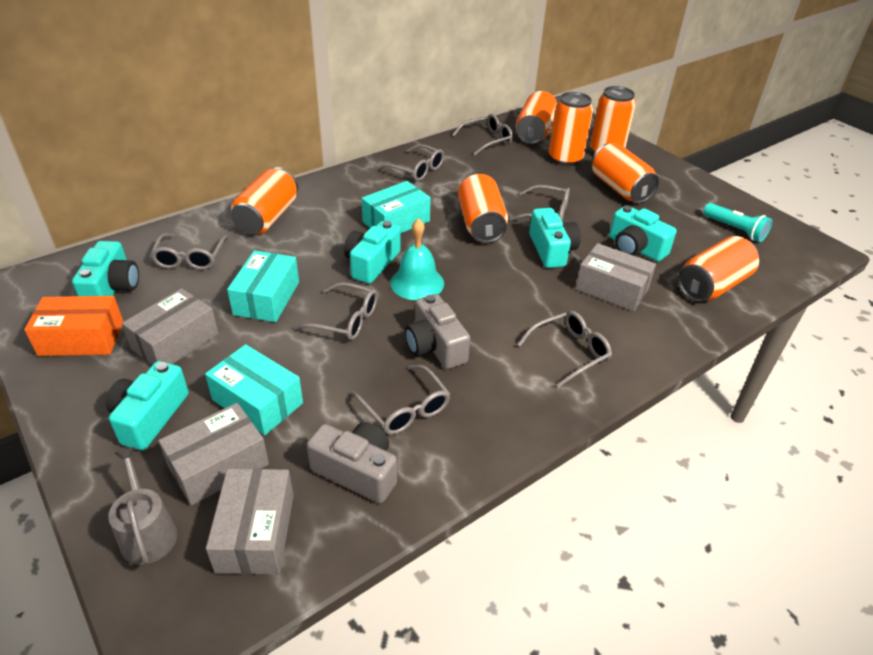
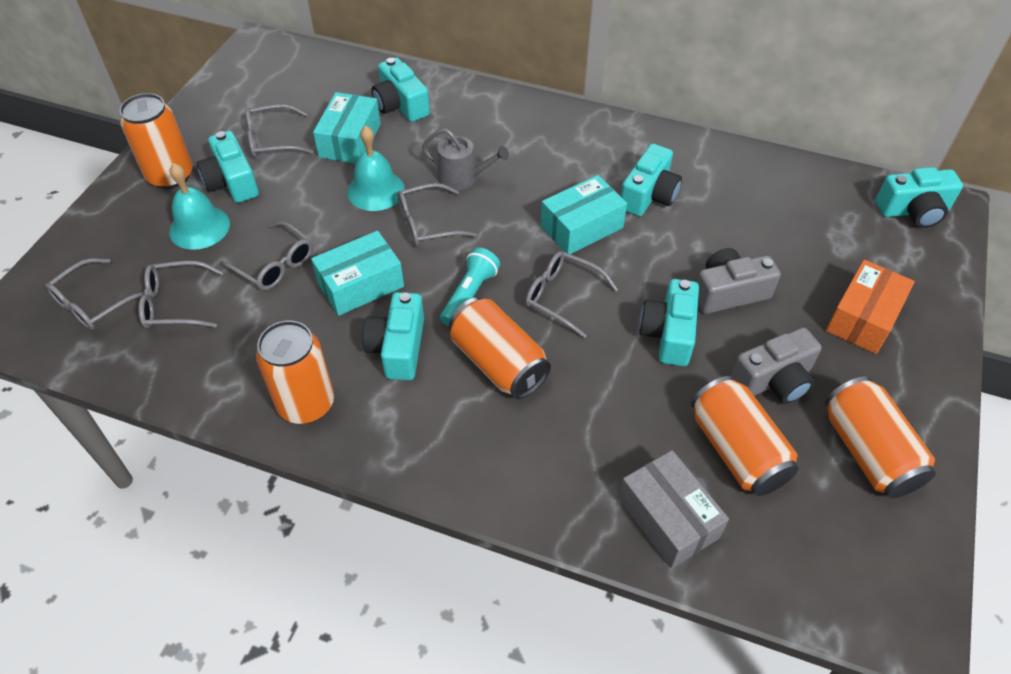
grey box: 4 -> 1
grey glasses: 7 -> 6
orange can: 7 -> 5
turquoise bell: 1 -> 2
turquoise camera: 5 -> 6

